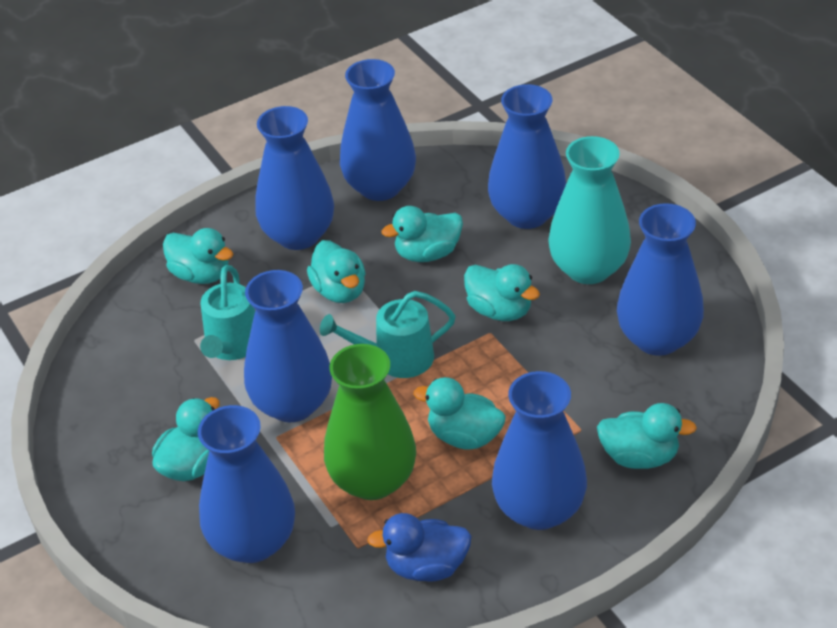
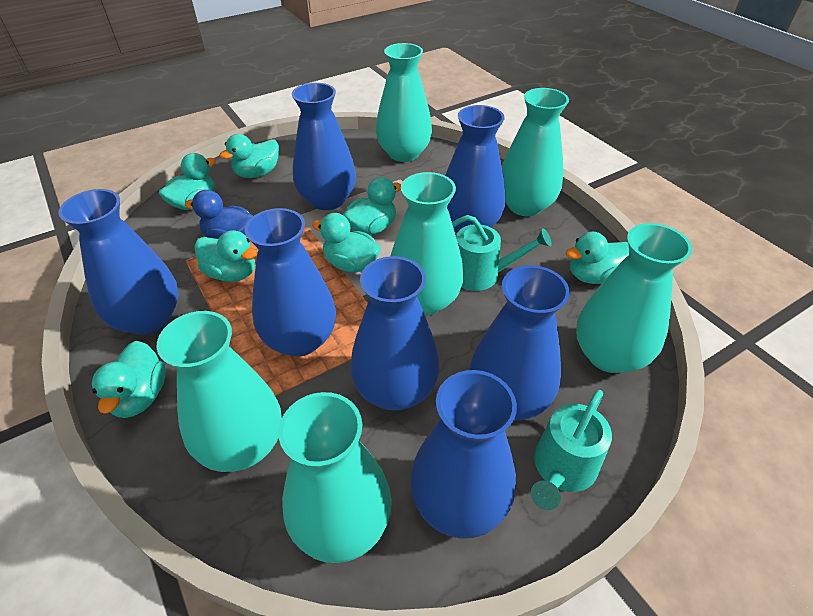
green vase: 1 -> 0
turquoise vase: 1 -> 6

